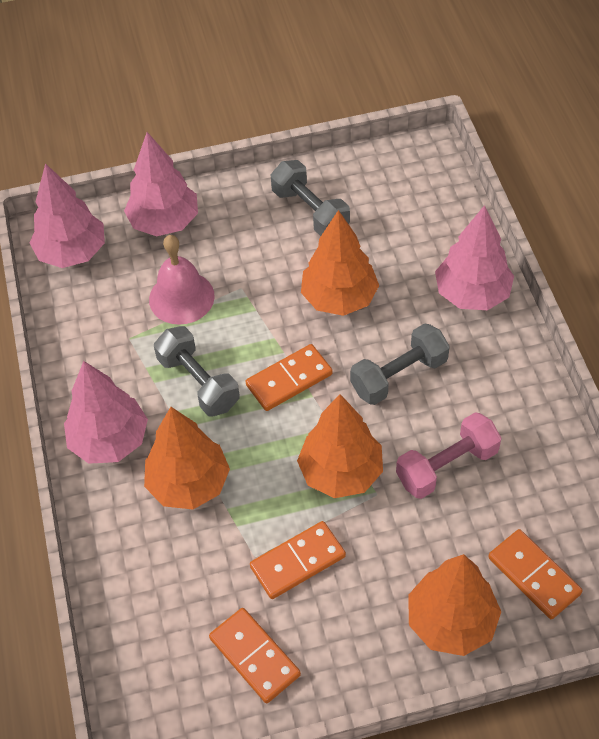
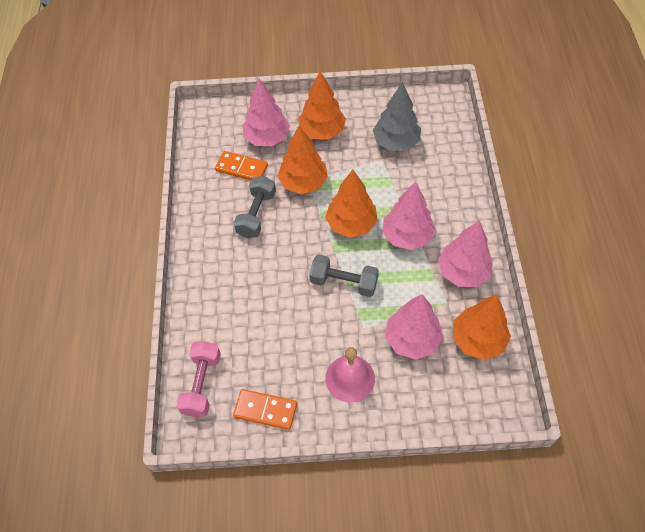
grey dumbbell: 3 -> 2
grey tree: 0 -> 1
orange domino: 4 -> 2

